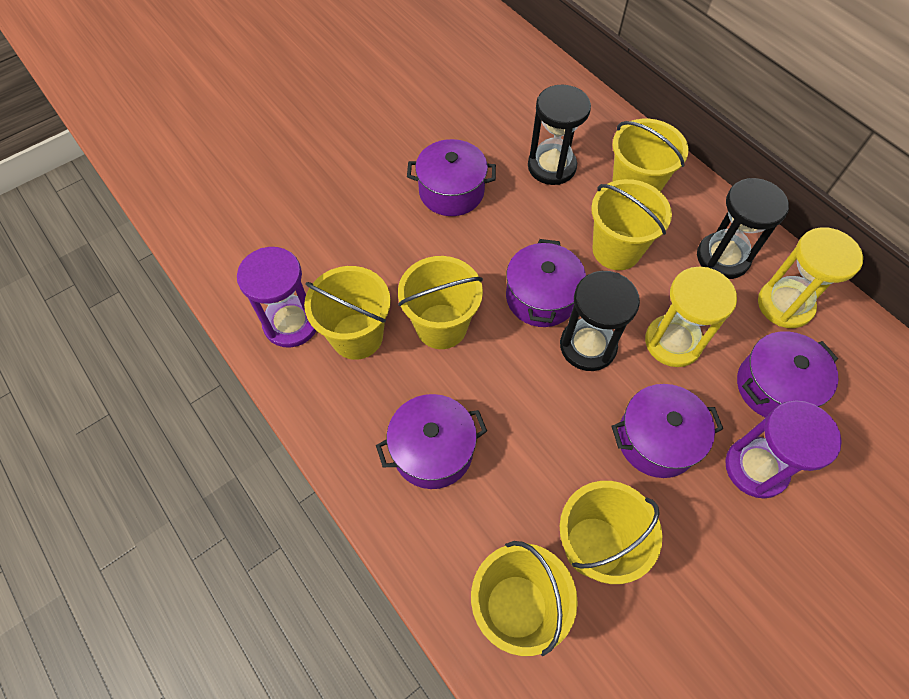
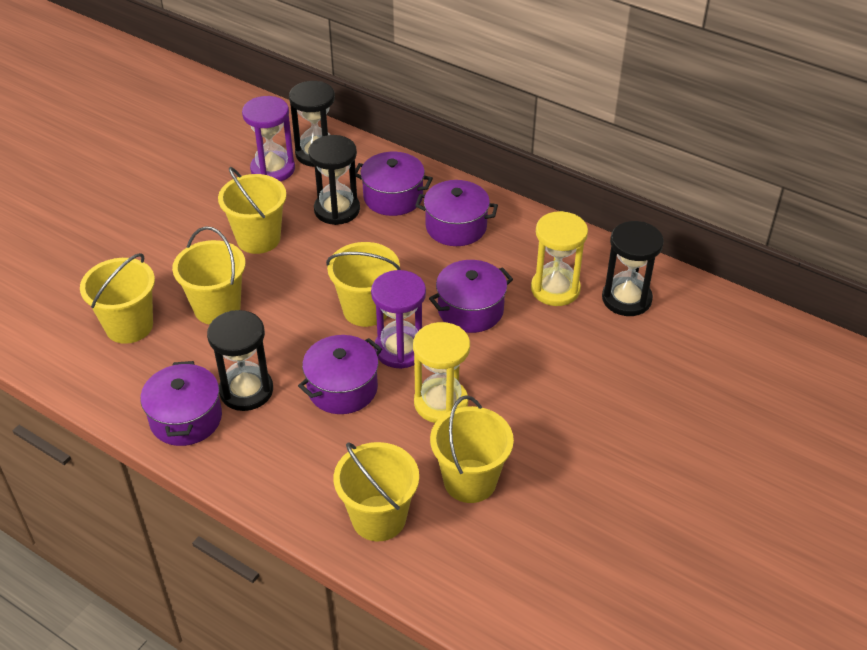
black hourglass: 3 -> 4

